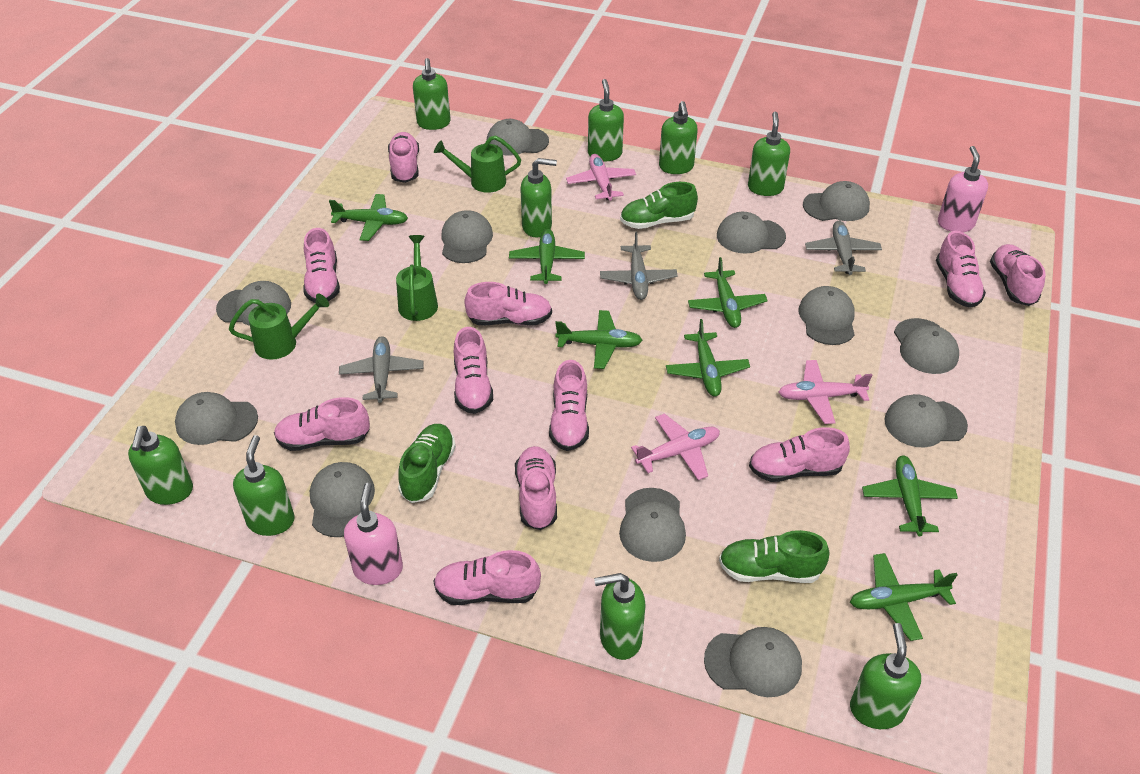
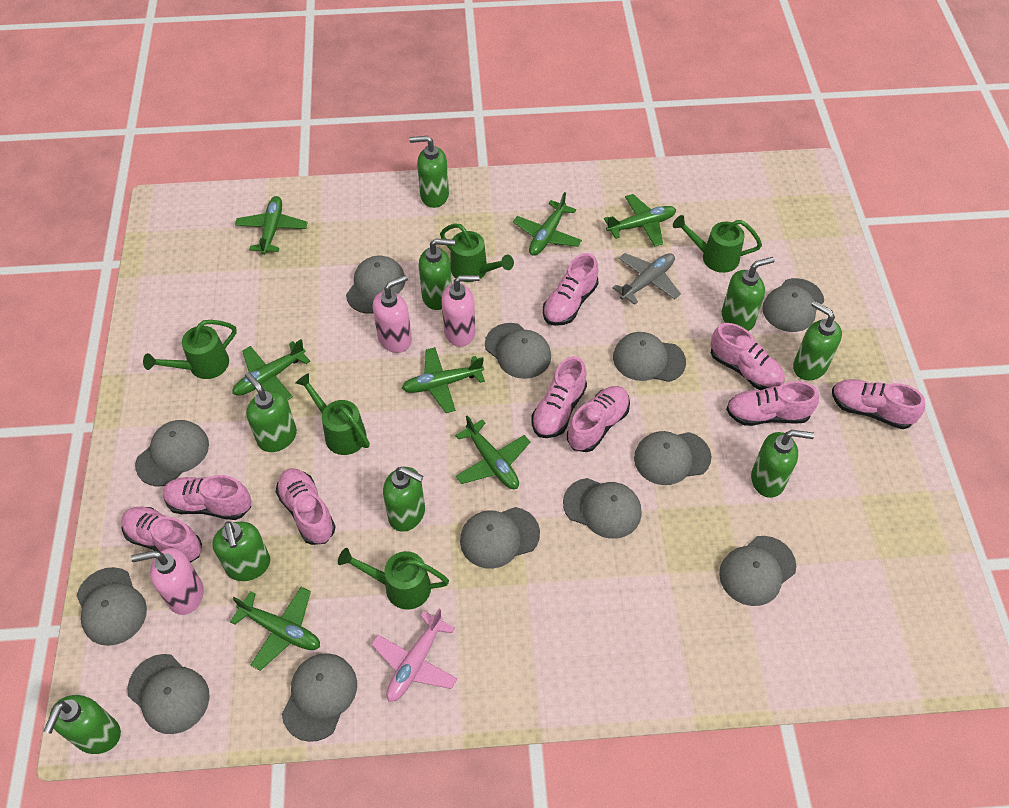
green shoe: 3 -> 0
green watering can: 3 -> 5
grey plane: 3 -> 1
pink plane: 3 -> 1
pink shoe: 11 -> 9
pink soap dispenser: 2 -> 3

